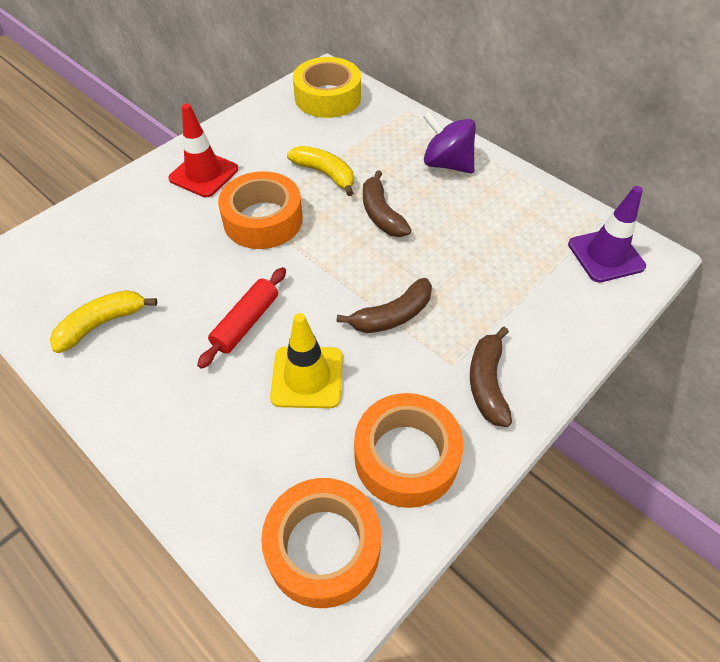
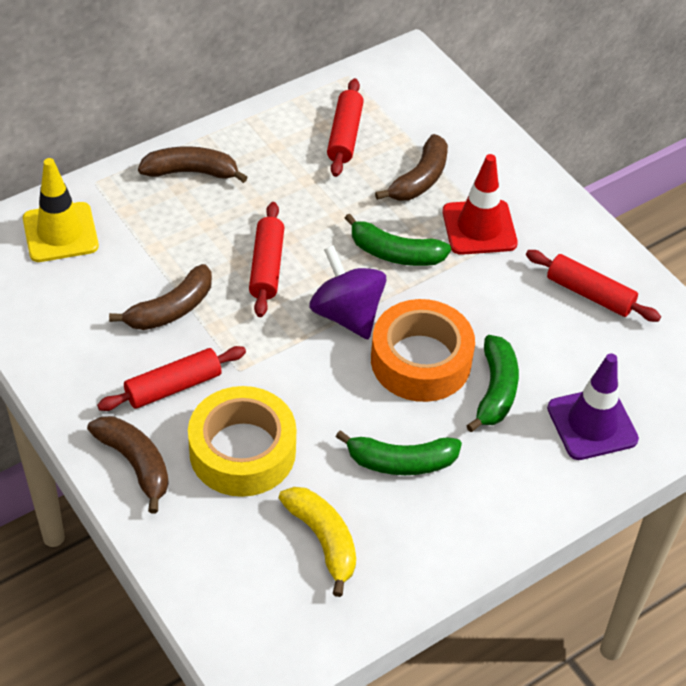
brown banana: 3 -> 4
green banana: 0 -> 3
orange tape: 3 -> 1
red rolling pin: 1 -> 4
yellow banana: 2 -> 1

